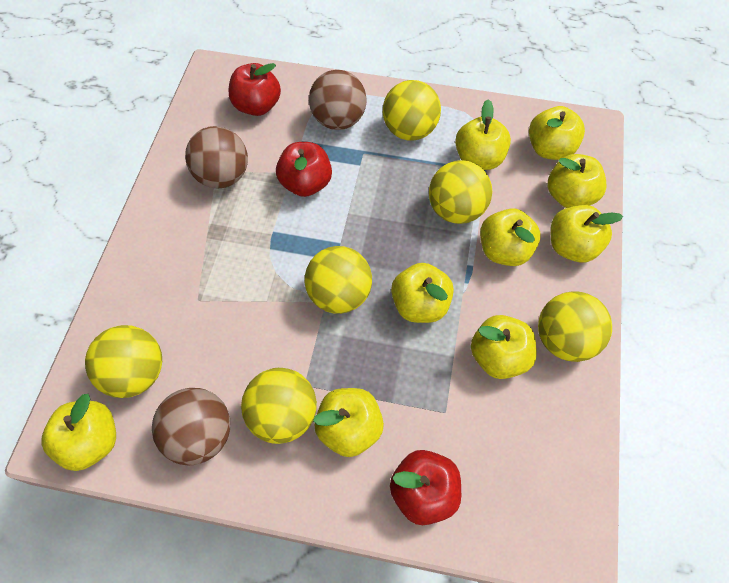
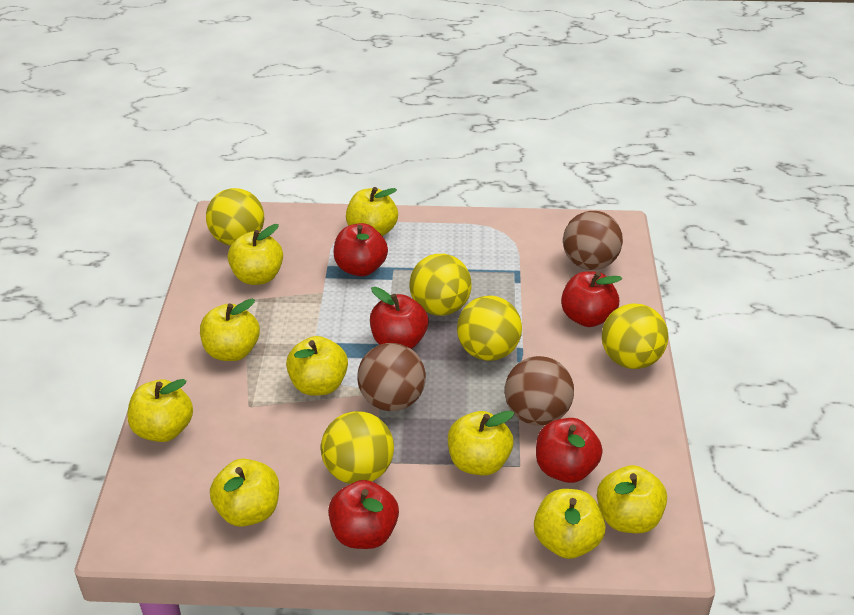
red apple: 3 -> 5
yellow ball: 6 -> 5

